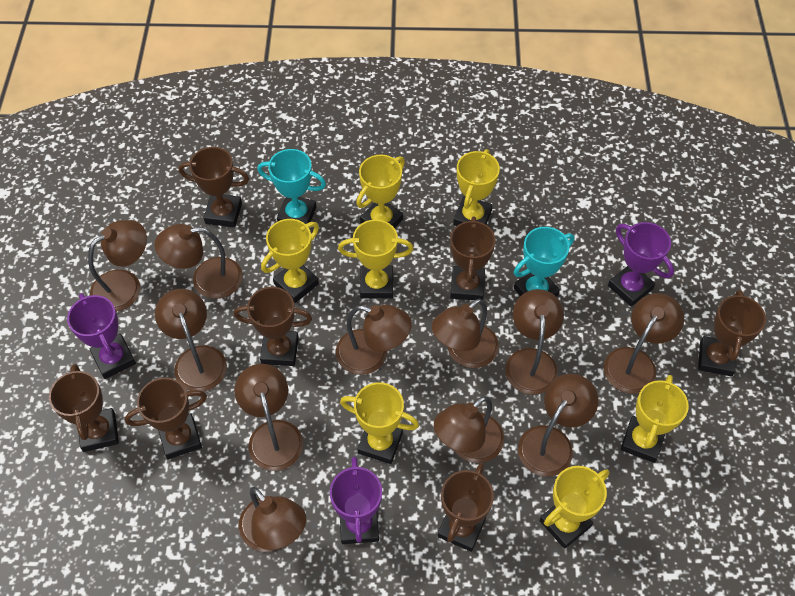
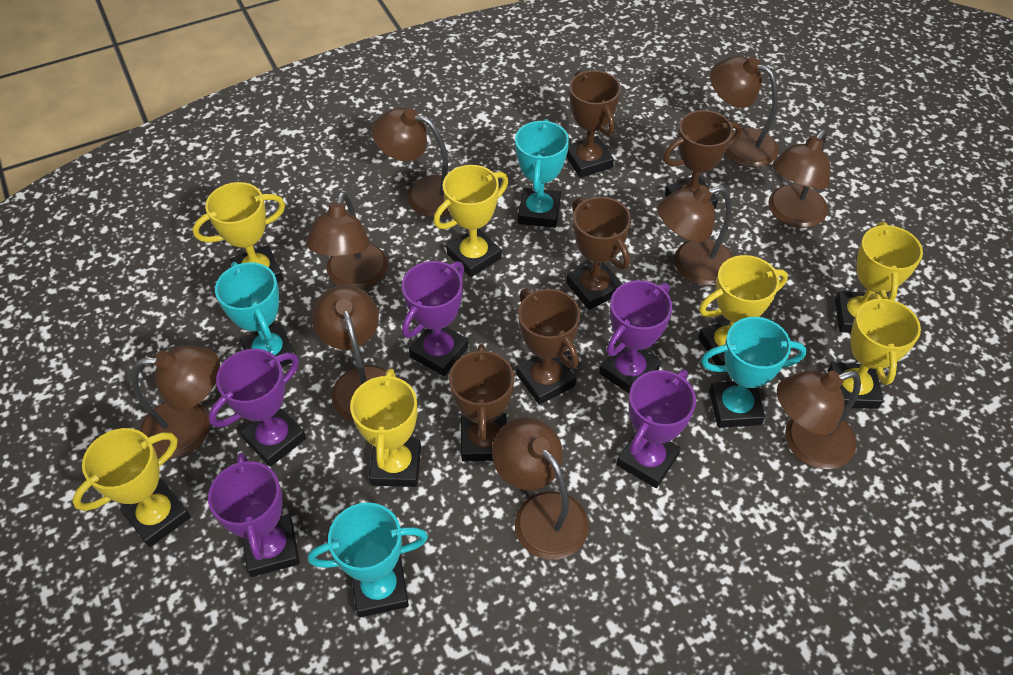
brown lamp: 11 -> 9
brown trophy: 7 -> 5
purple trophy: 3 -> 5
turquoise trophy: 2 -> 4

